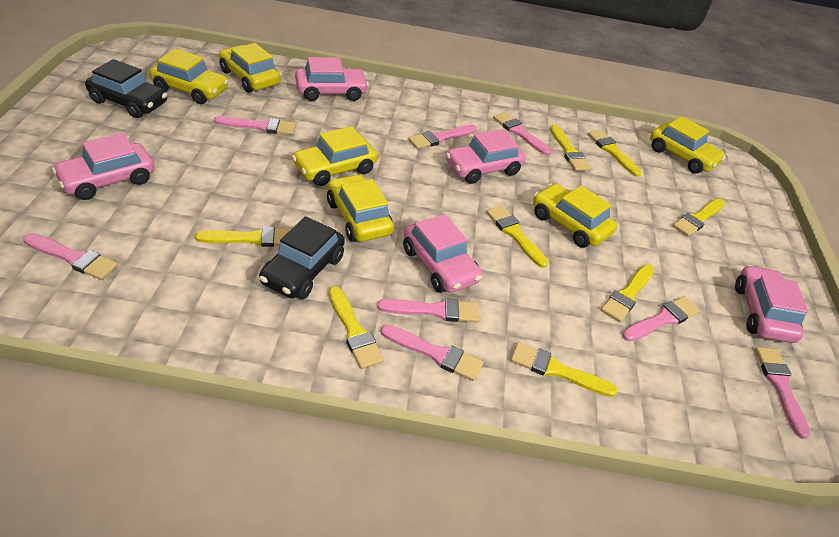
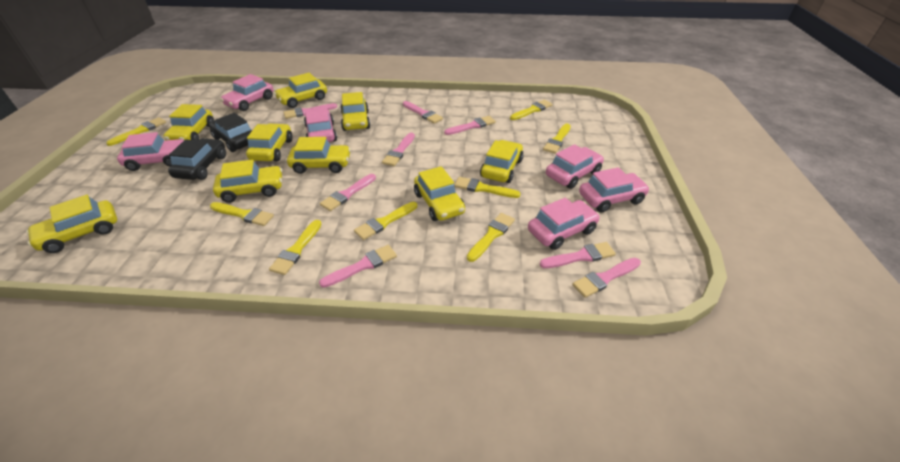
pink car: 5 -> 6
yellow car: 6 -> 9

